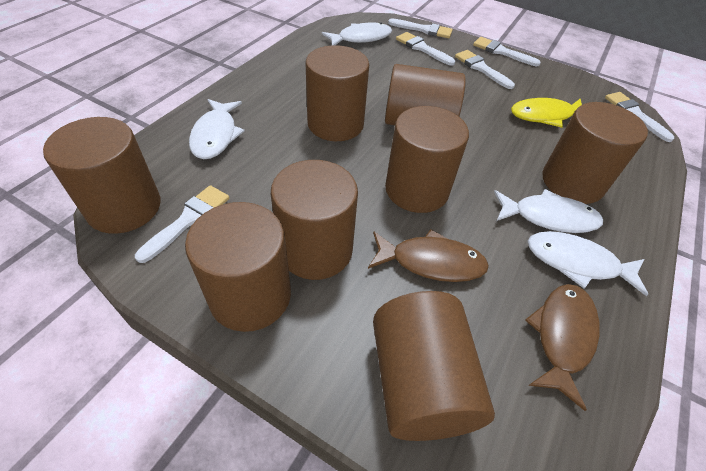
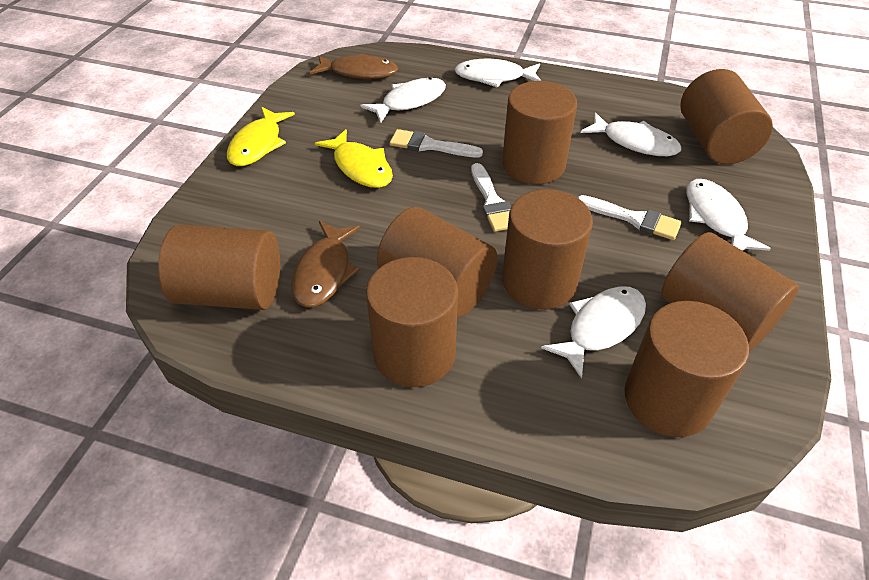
white brush: 6 -> 3
white fish: 4 -> 5
yellow fish: 1 -> 2

